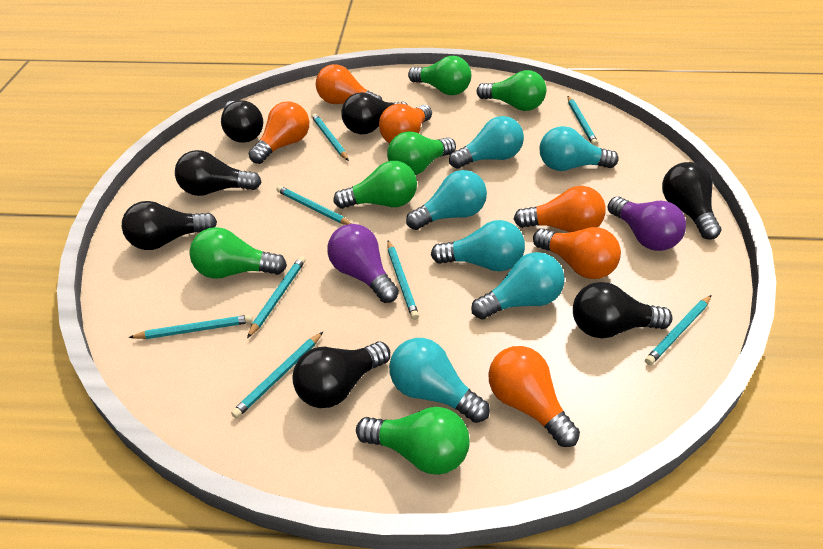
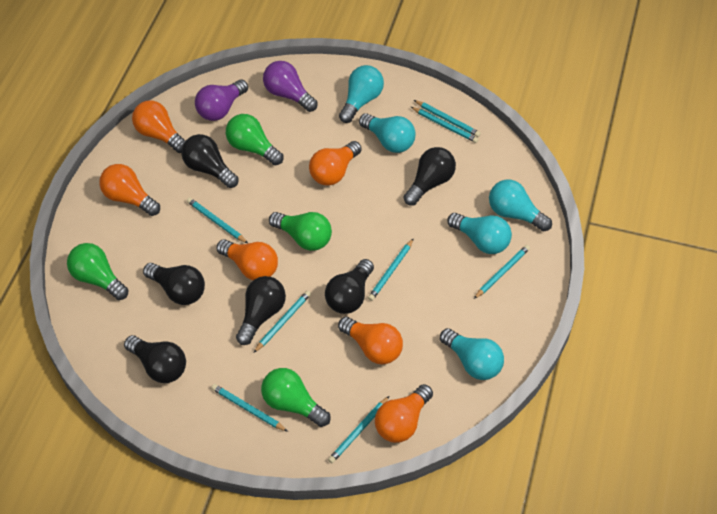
black light bulb: 7 -> 6
green light bulb: 6 -> 4
turquoise light bulb: 6 -> 5

